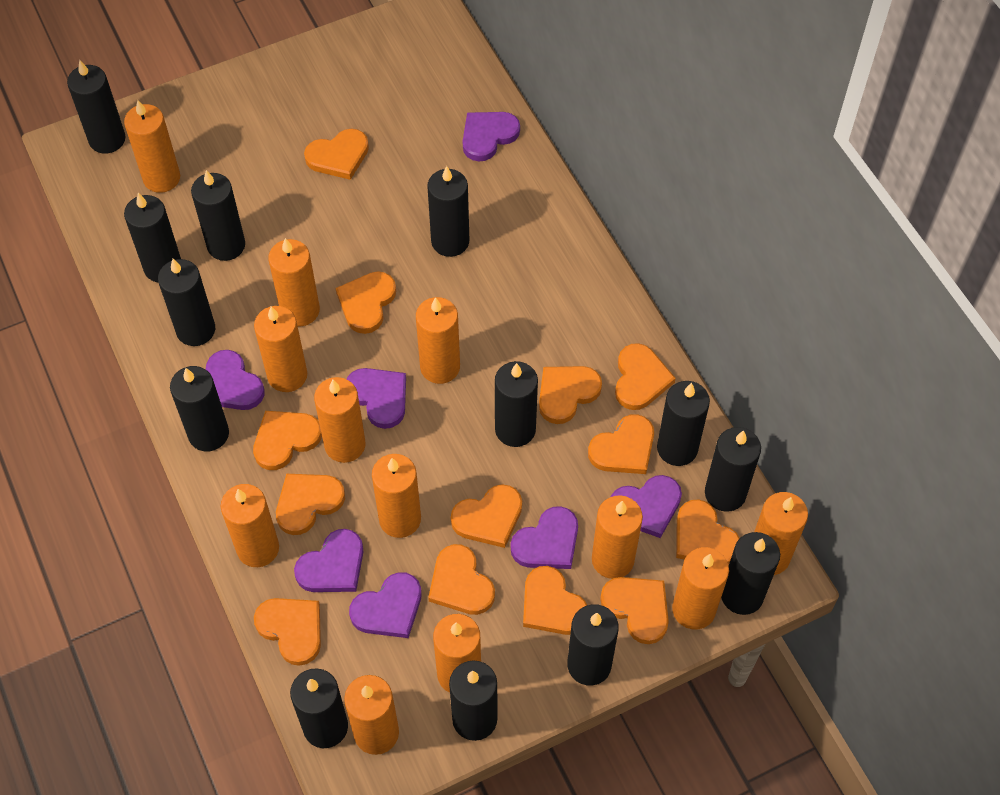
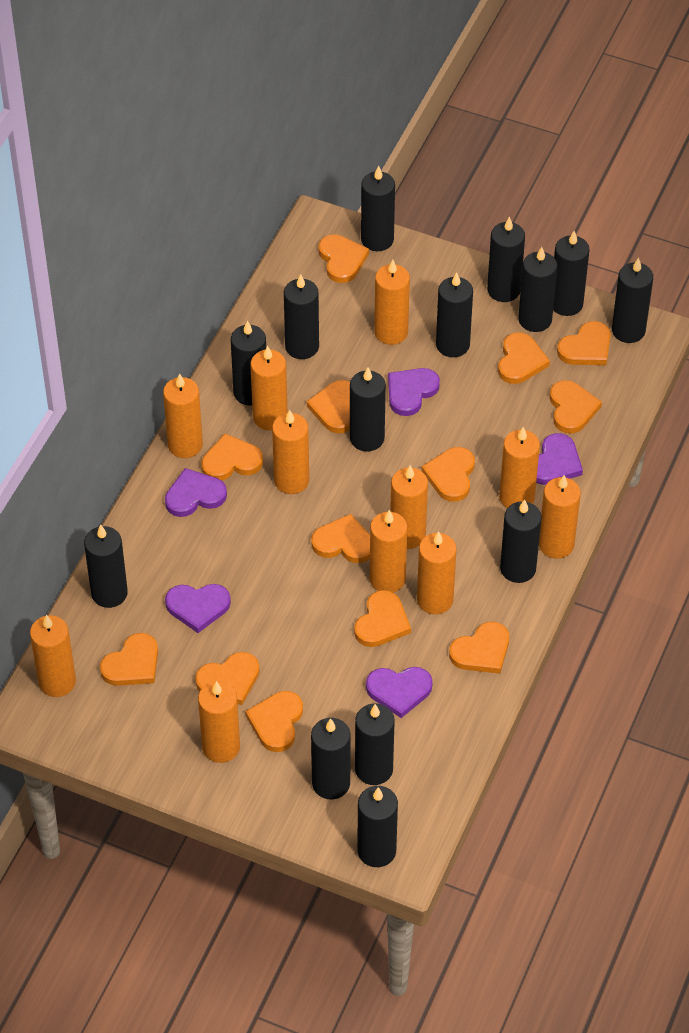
black candle: 13 -> 14
orange candle: 12 -> 11
purple heart: 7 -> 5

